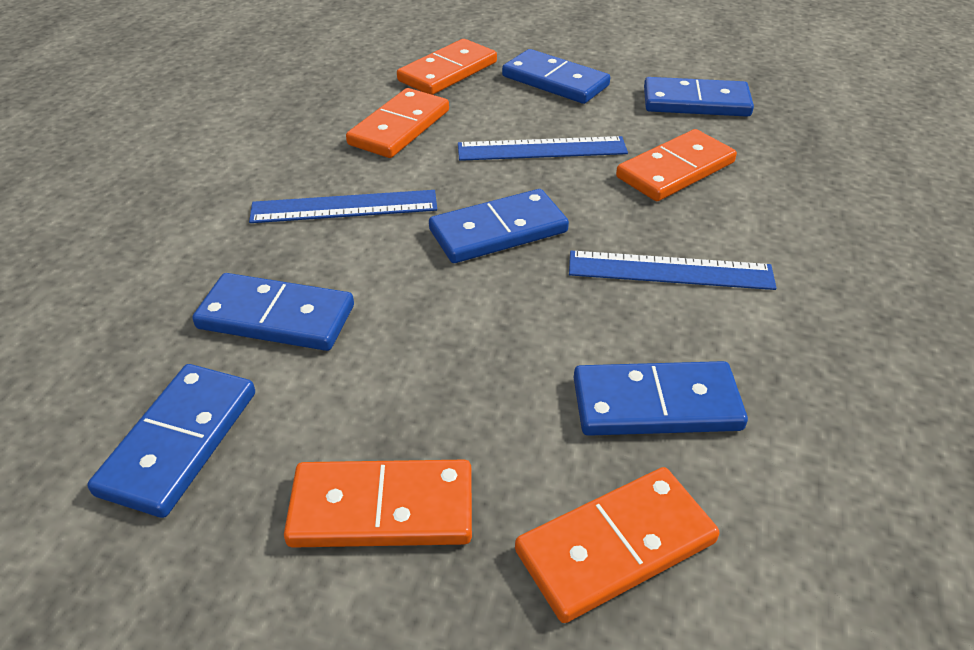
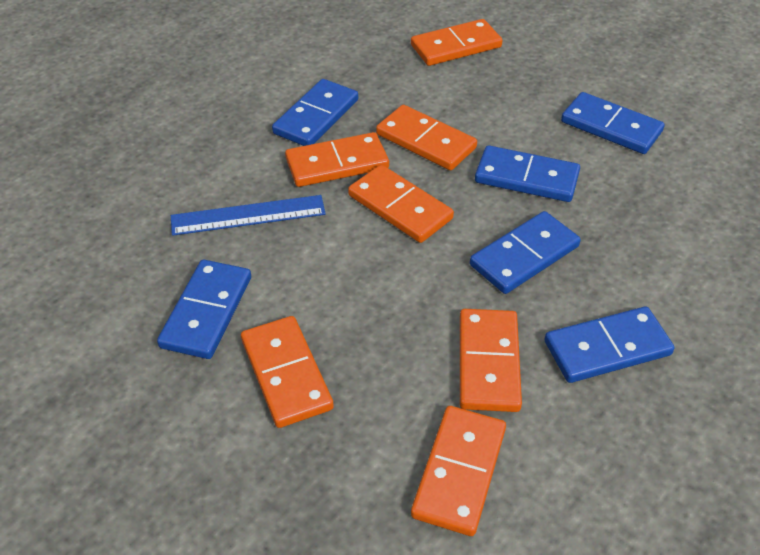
blue ruler: 3 -> 1
orange domino: 5 -> 7

